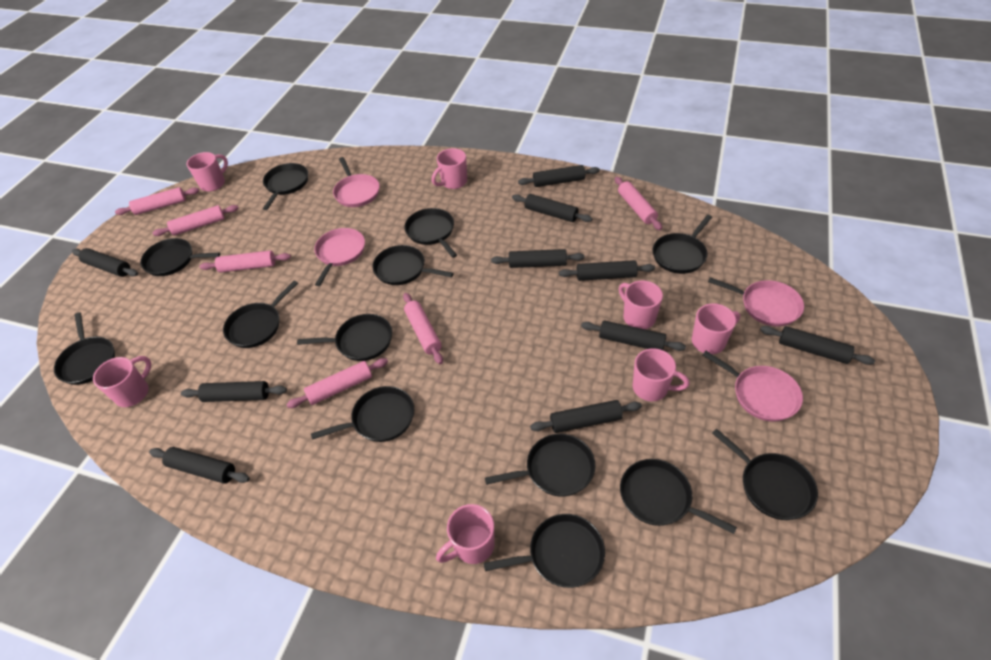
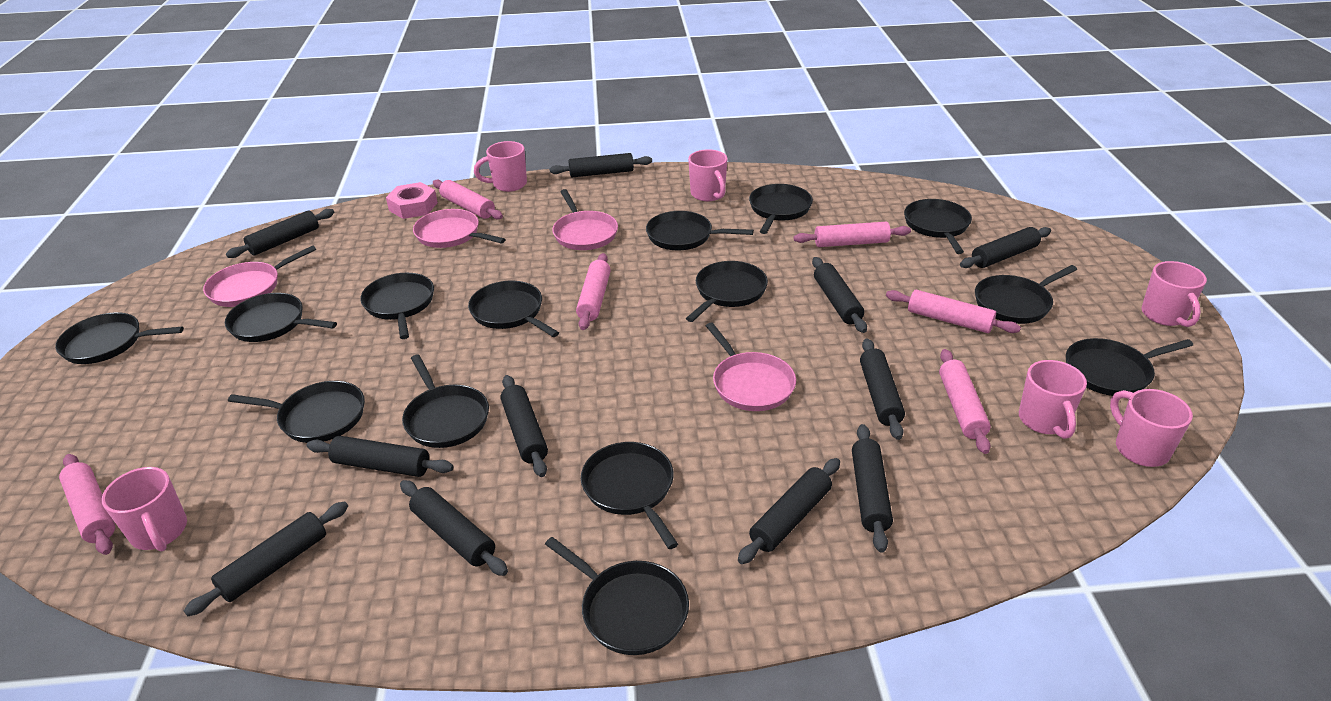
black pan: 13 -> 14
black rolling pin: 10 -> 11
pink mug: 7 -> 6
pink nut: 0 -> 1

